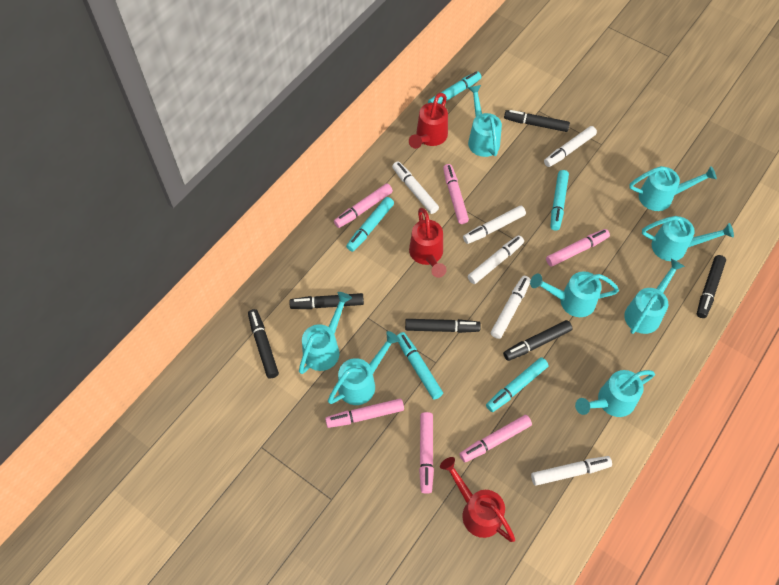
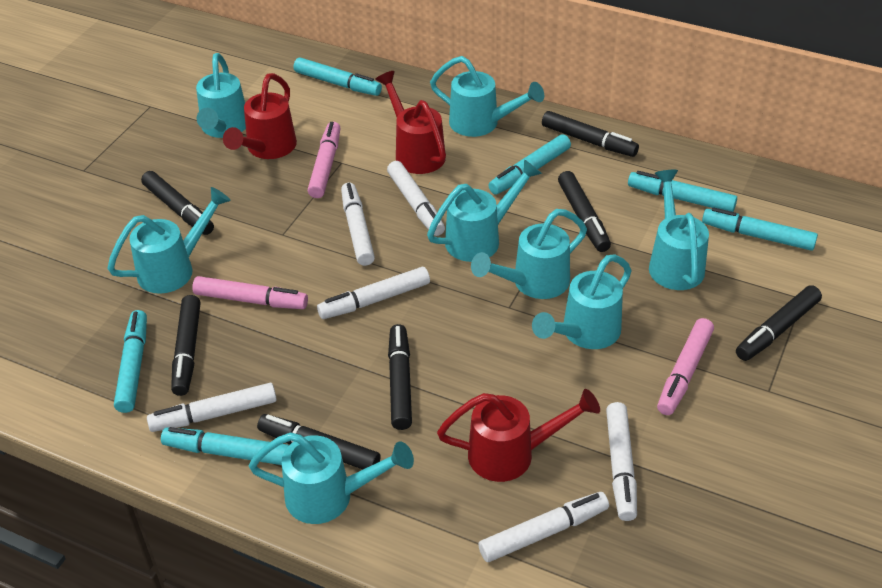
black marker: 6 -> 7
pink marker: 6 -> 3
turquoise marker: 5 -> 6

